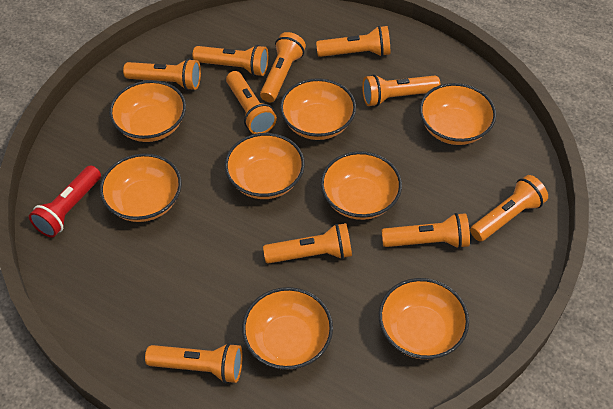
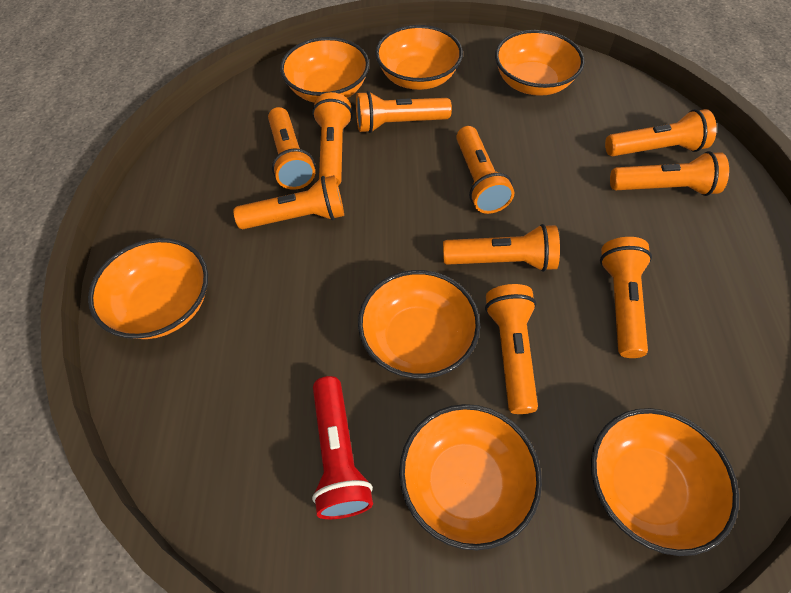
orange bowl: 8 -> 7

